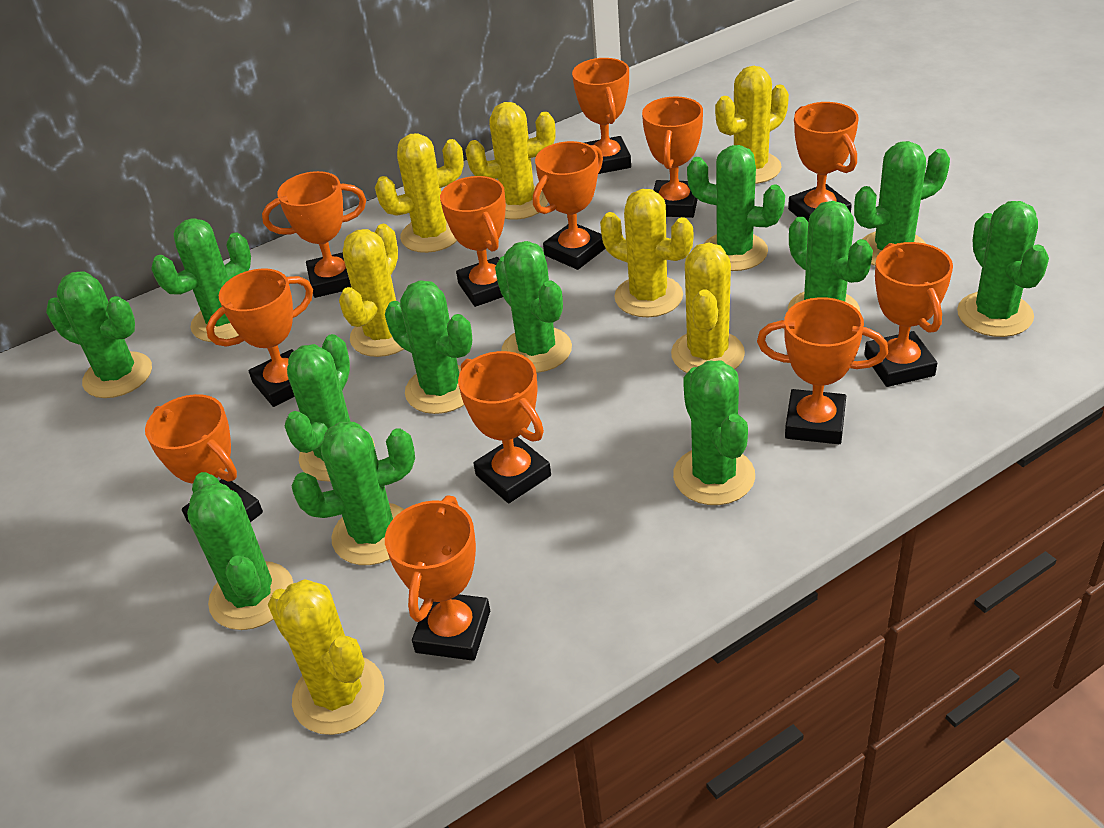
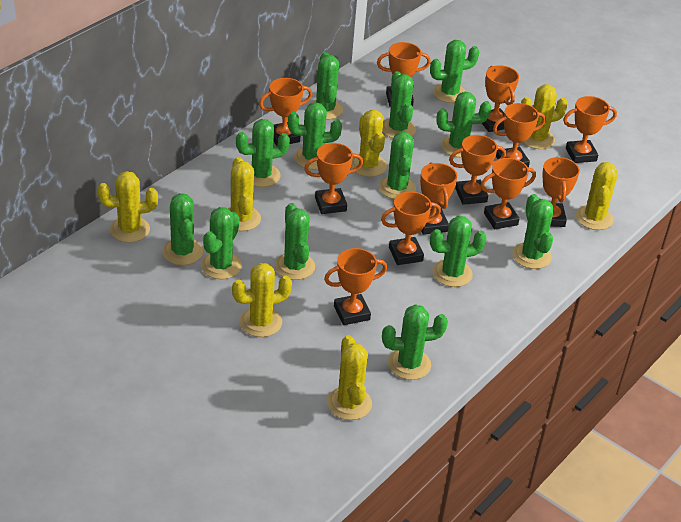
green cactus: 12 -> 13

